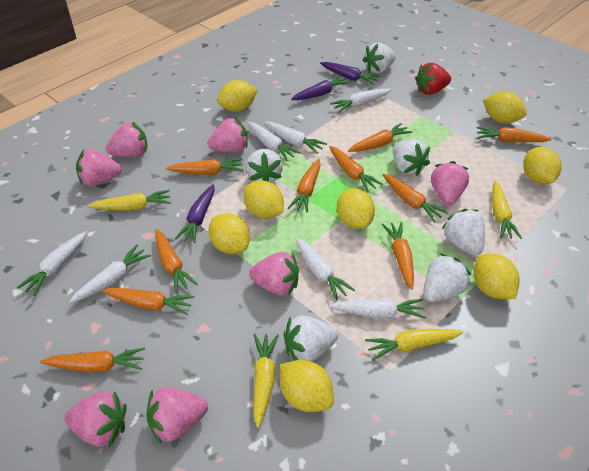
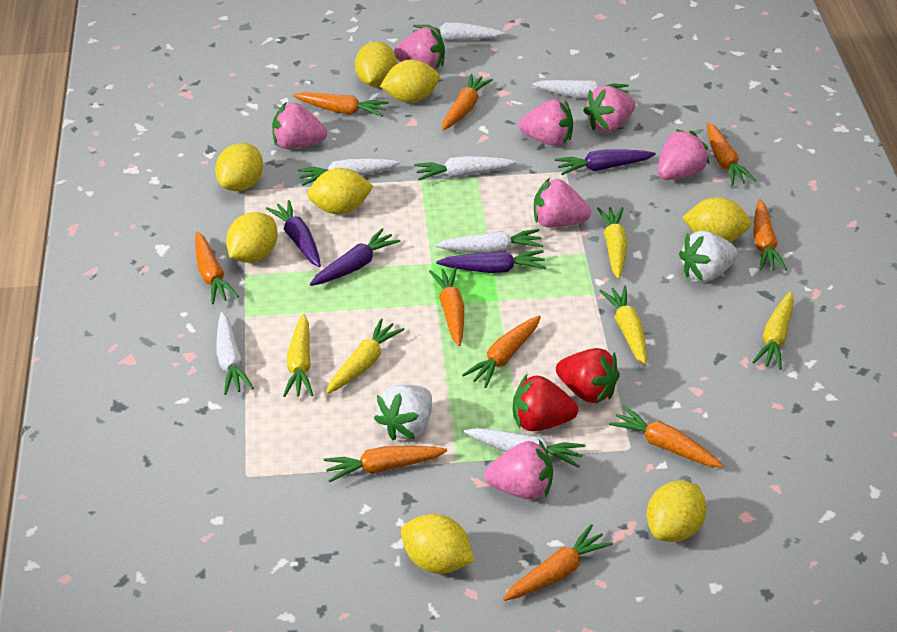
purple carrot: 3 -> 4
red strawberry: 1 -> 2
white strawberry: 6 -> 2
yellow carrot: 4 -> 5

